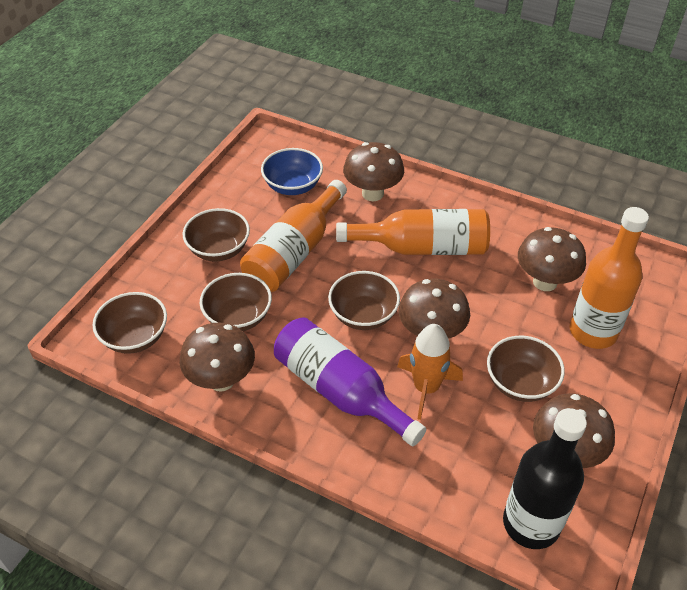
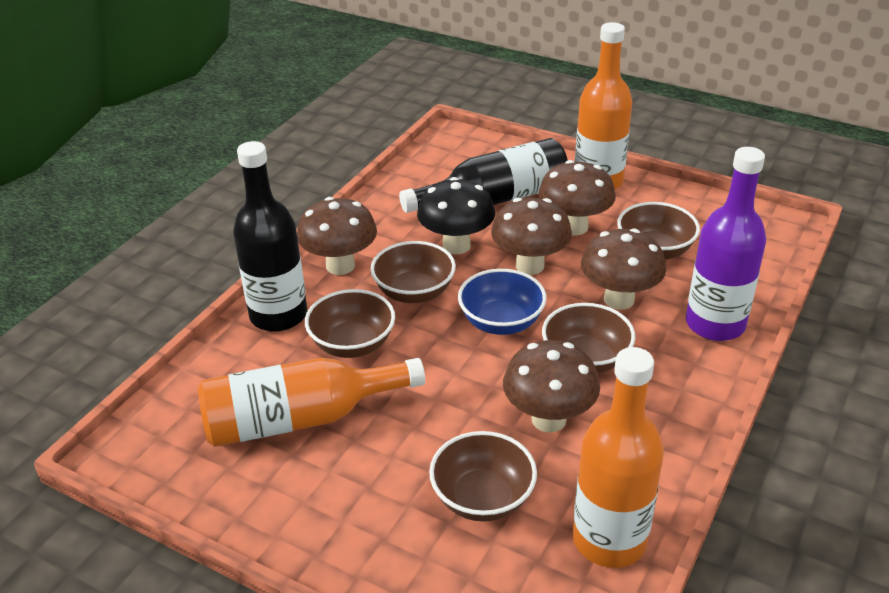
black bottle: 1 -> 2
black mushroom: 0 -> 1
orange rocket: 1 -> 0

